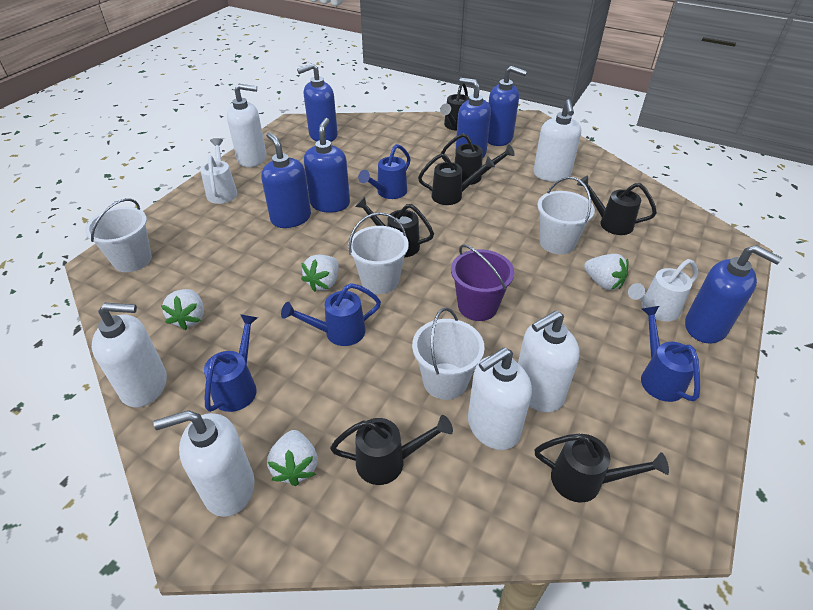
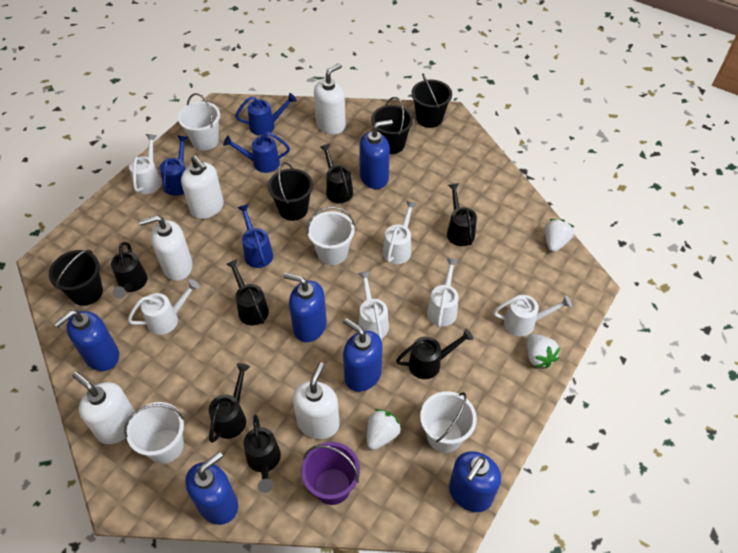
black bucket: 0 -> 4
white soap dispenser: 6 -> 5
white strawberry: 4 -> 3
white watering can: 2 -> 6

